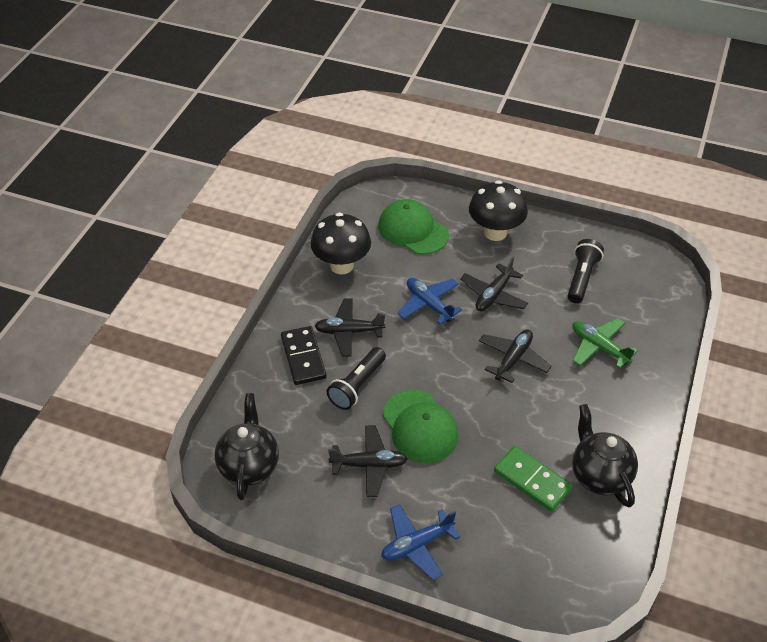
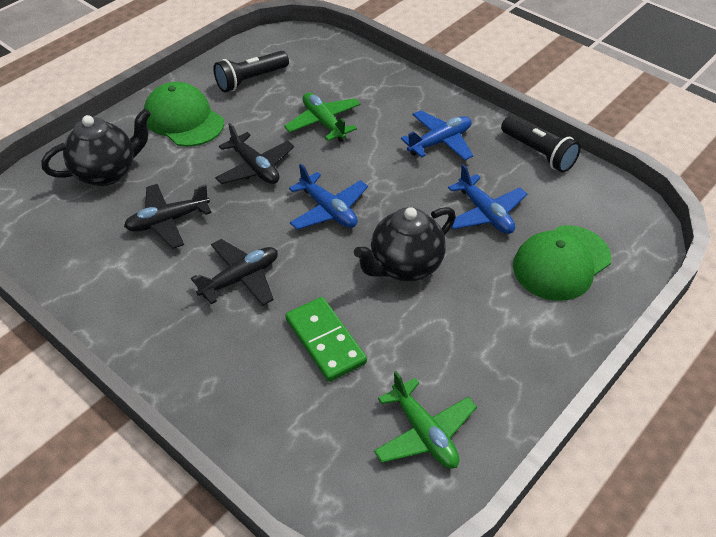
black domino: 1 -> 0
black mushroom: 2 -> 0
black plane: 4 -> 3
blue plane: 2 -> 3
green plane: 1 -> 2

